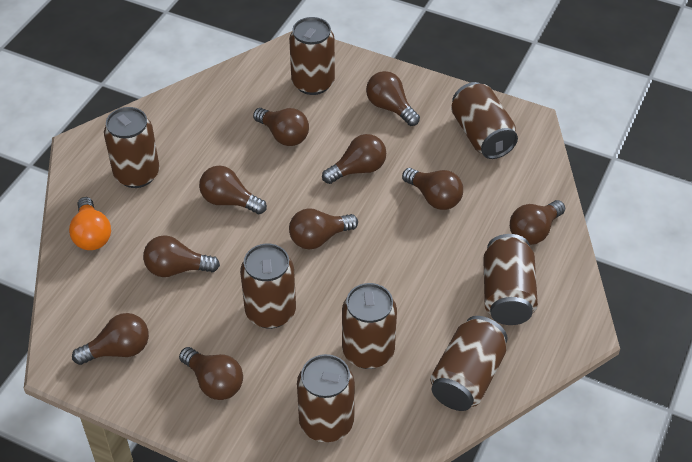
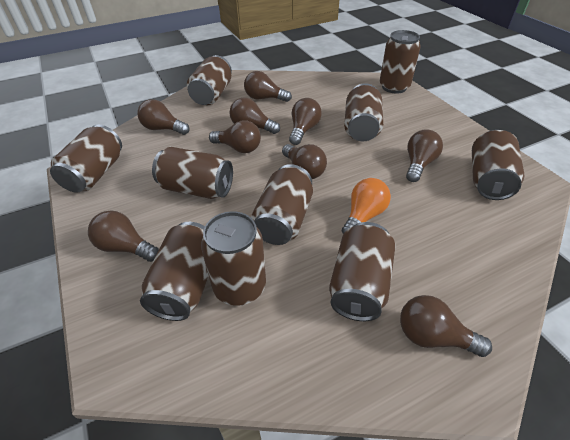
brown can: 8 -> 10
brown light bulb: 10 -> 9

